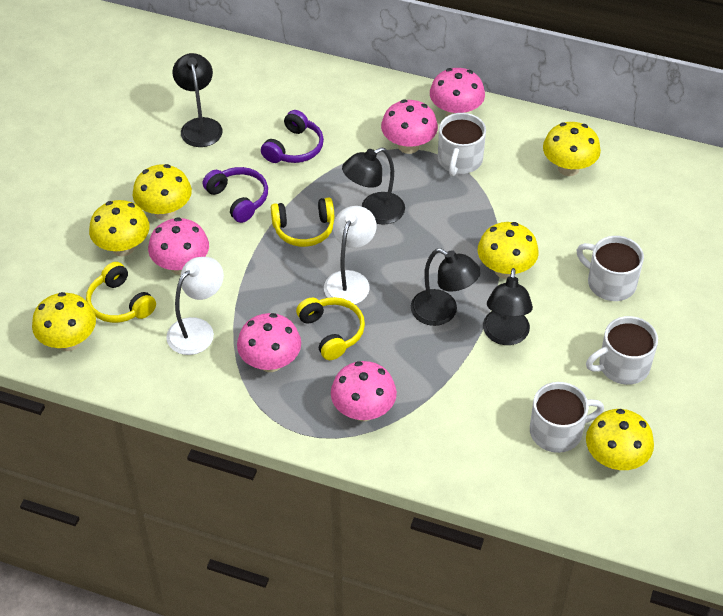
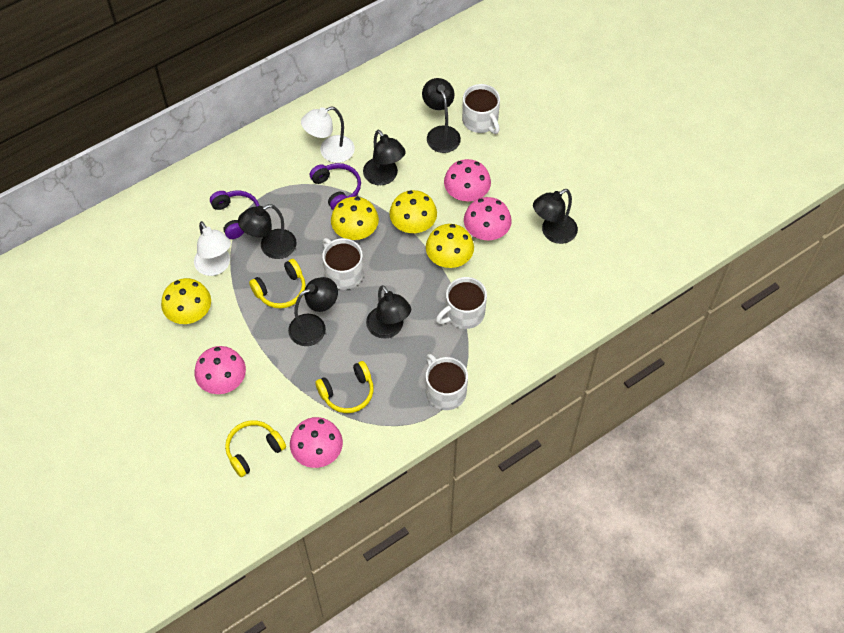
black lamp: 4 -> 6
pink mushroom: 5 -> 4
yellow mushroom: 6 -> 4

